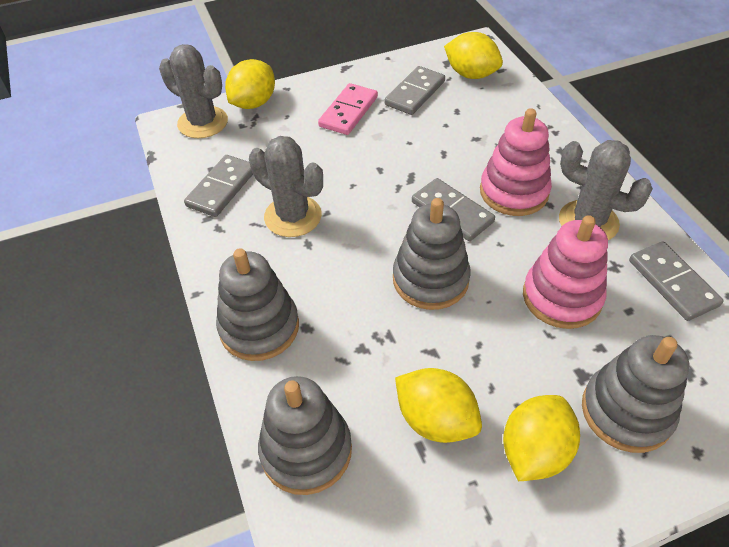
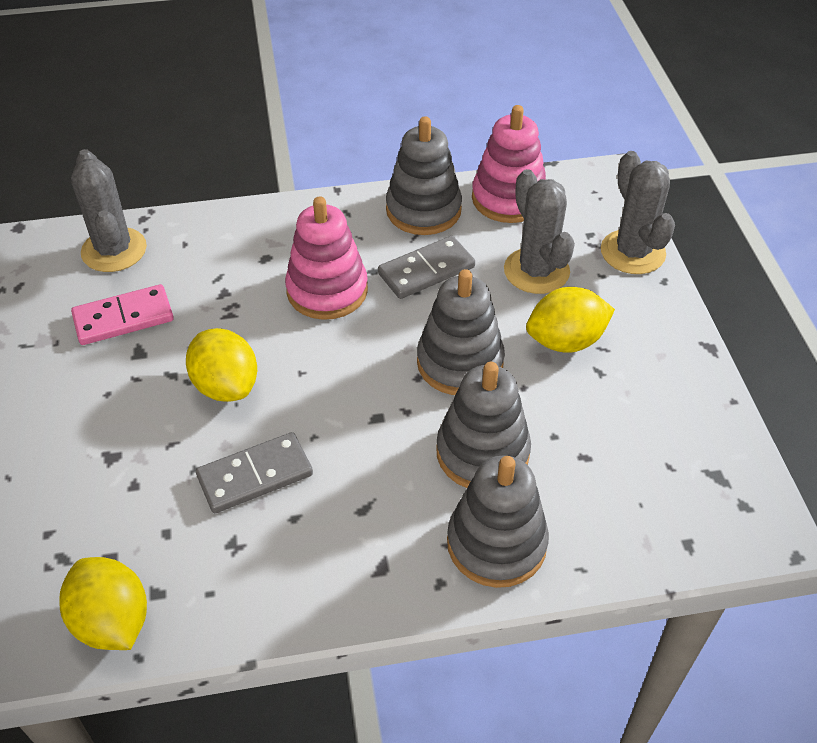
grey domino: 4 -> 2
yellow lemon: 4 -> 3

